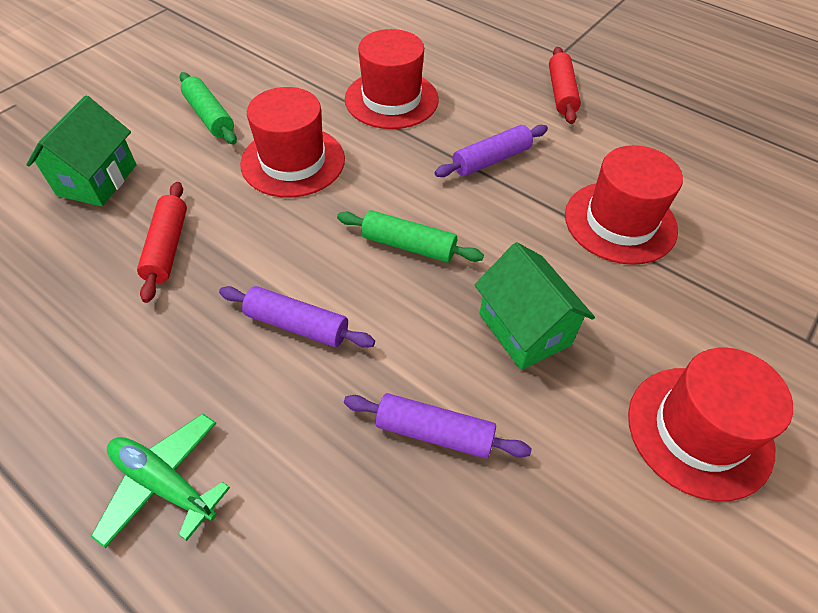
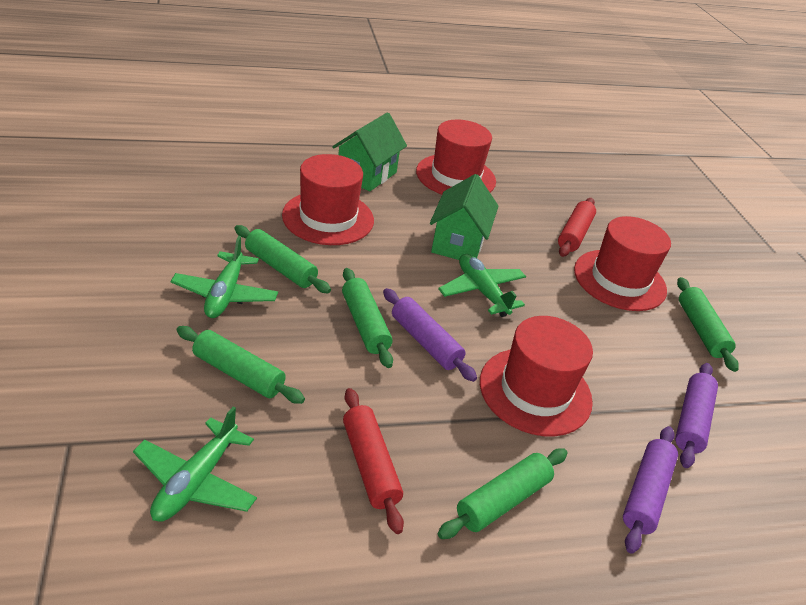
green plane: 1 -> 3
green rolling pin: 2 -> 5

